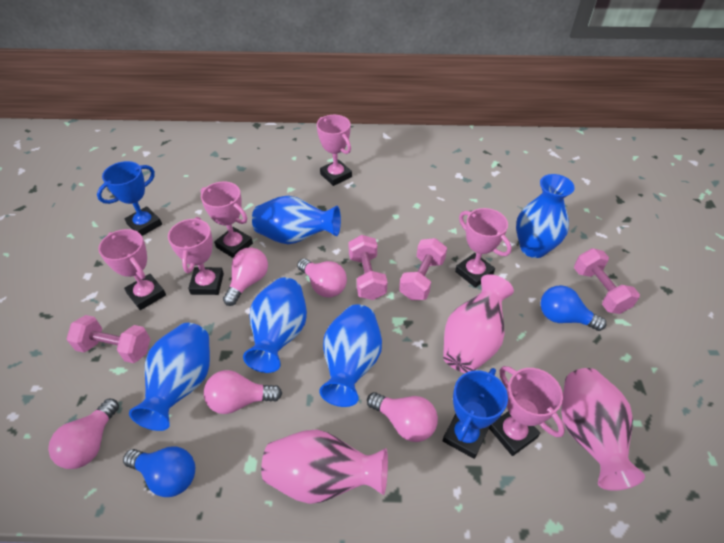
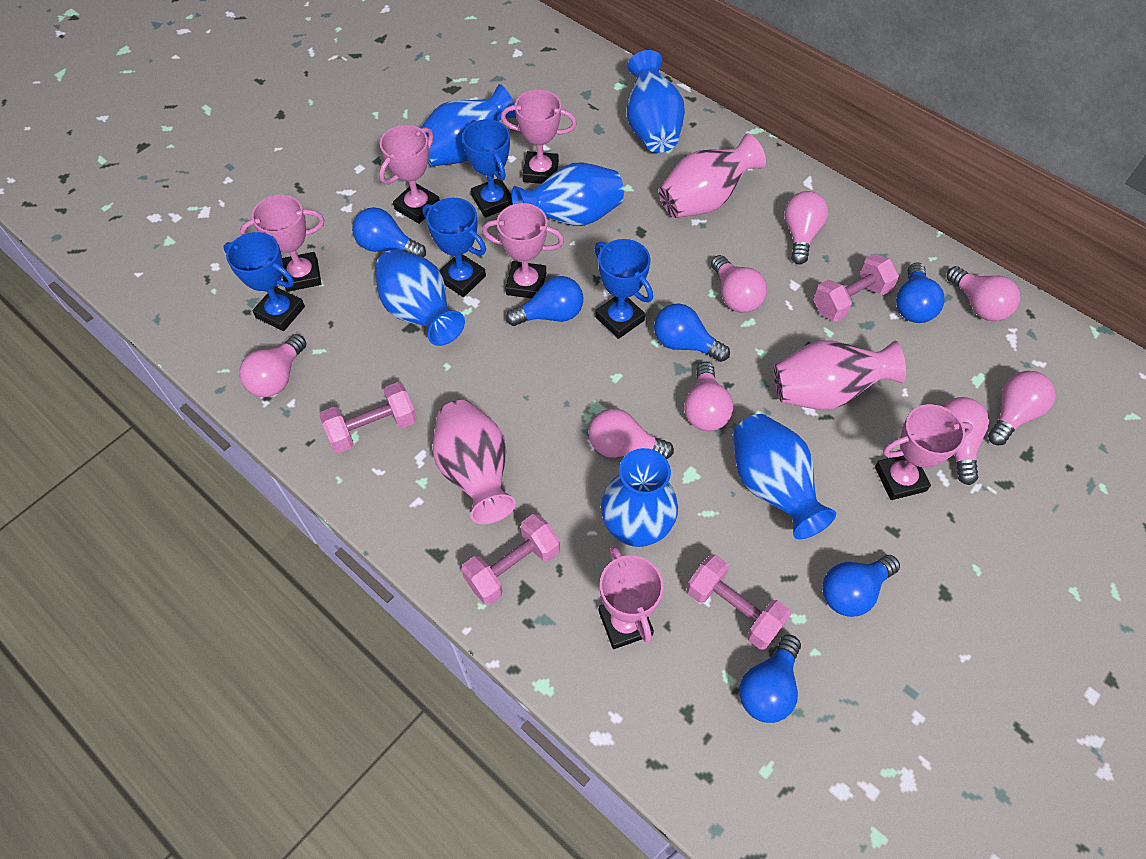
blue light bulb: 2 -> 6
blue trophy: 2 -> 4
blue vase: 5 -> 6
pink light bulb: 5 -> 8

